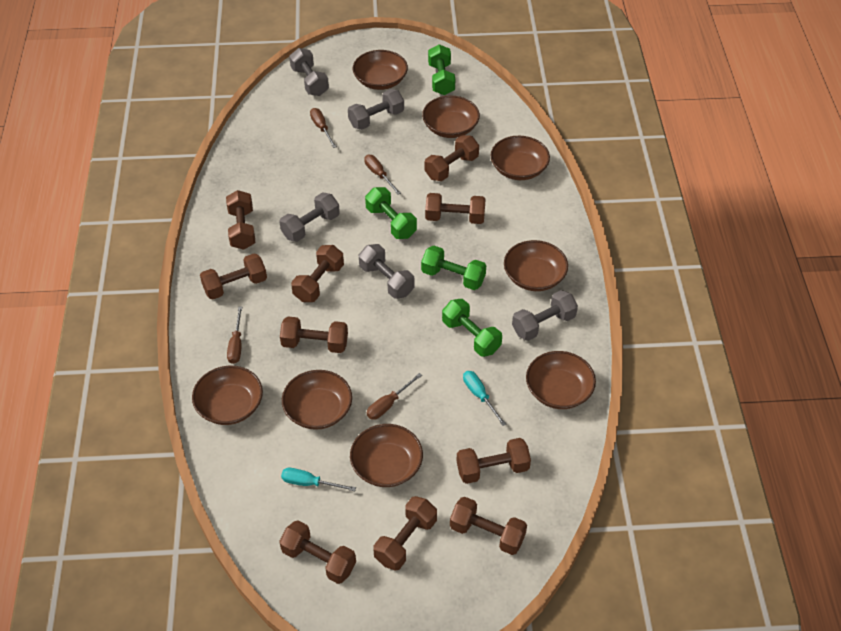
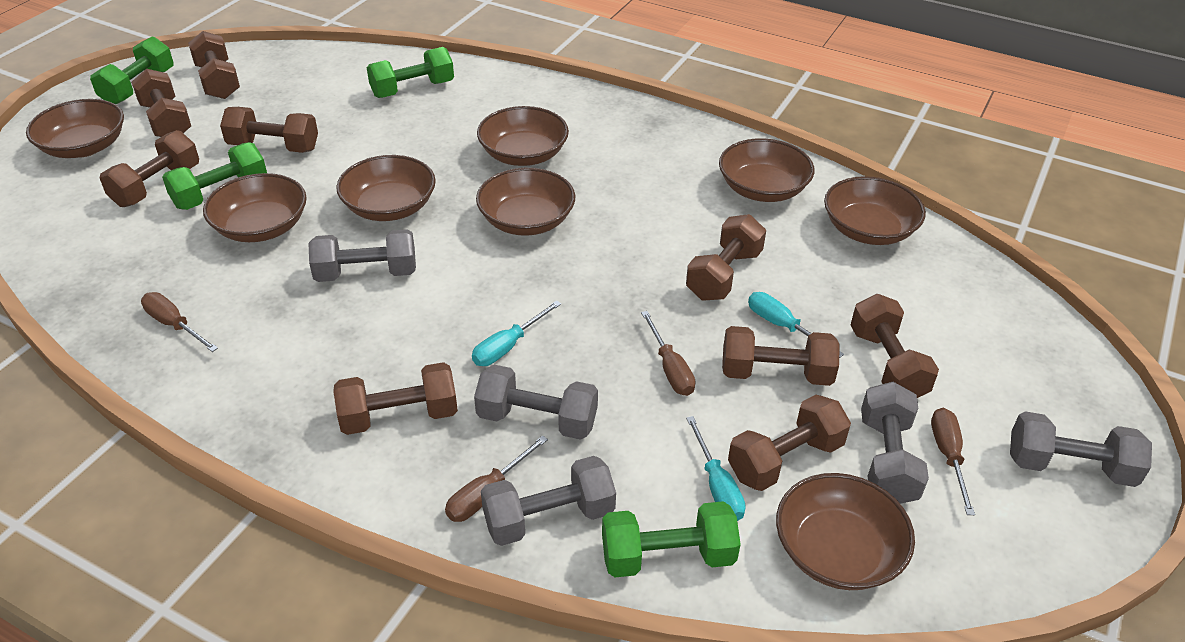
brown dumbbell: 10 -> 9
turquoise screwdriver: 2 -> 3

